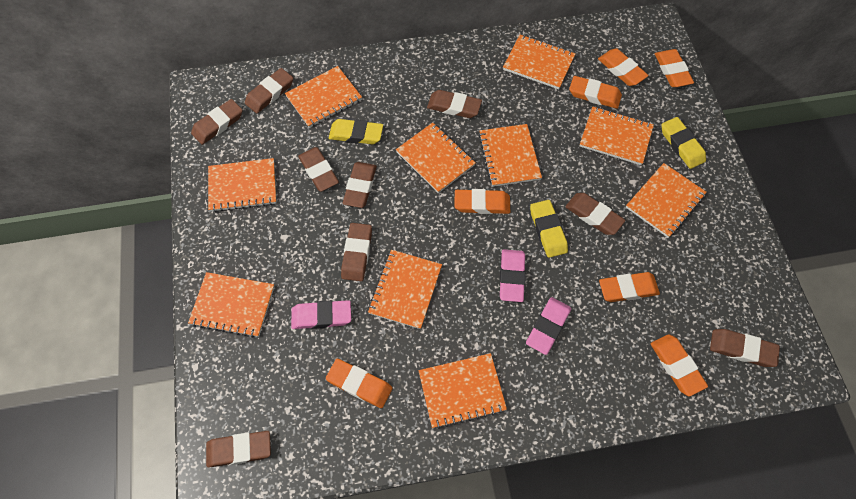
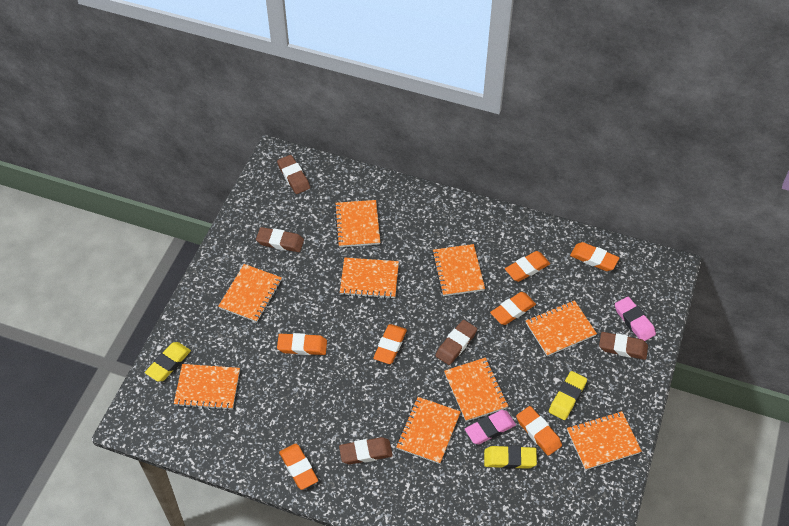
brown eraser: 9 -> 5
orange notebook: 10 -> 9
pink eraser: 3 -> 2

